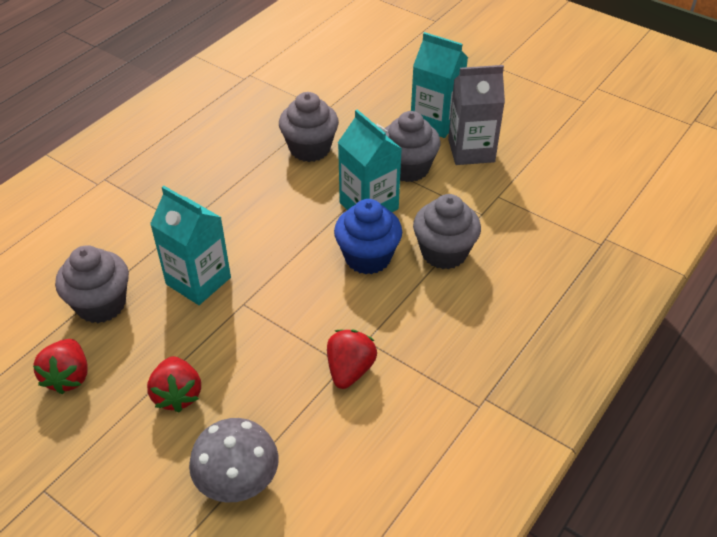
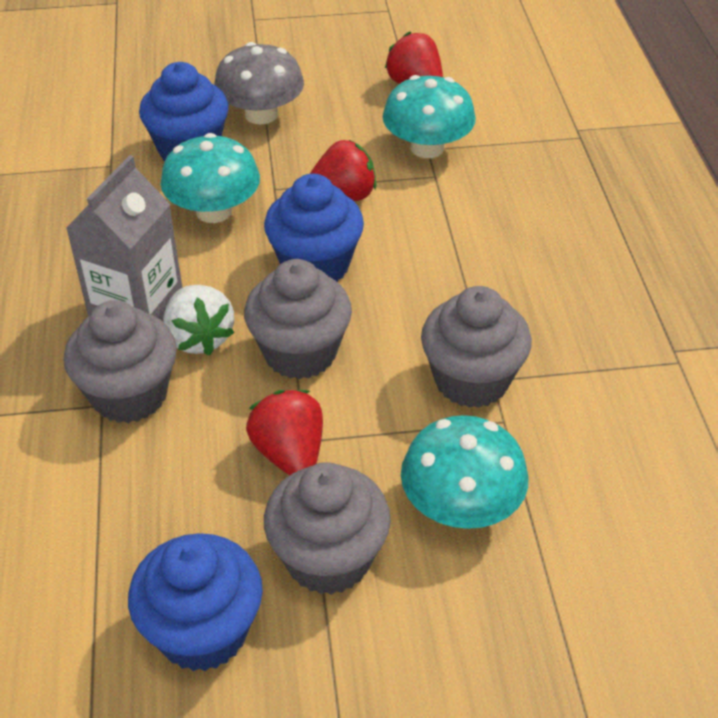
blue cupcake: 1 -> 3
turquoise carton: 3 -> 0
turquoise mushroom: 0 -> 3
white strawberry: 0 -> 1

